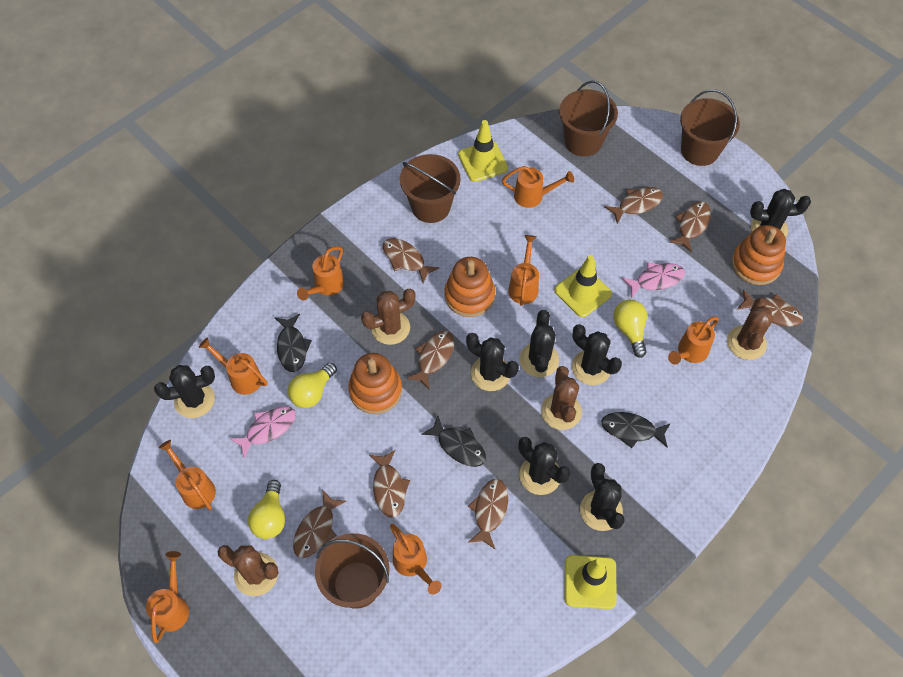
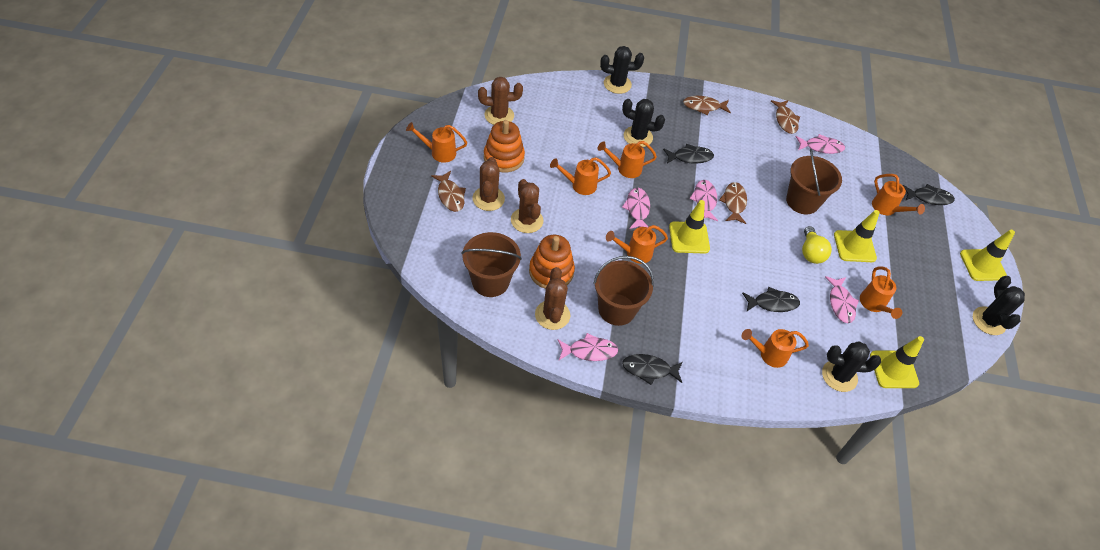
black cactus: 7 -> 4
black fish: 3 -> 4
brown bucket: 4 -> 3
brown fish: 8 -> 4
orange stacking toy: 3 -> 2
orange watering can: 8 -> 7
pink fish: 2 -> 5
yellow light bulb: 3 -> 1
yellow traffic cone: 3 -> 4

